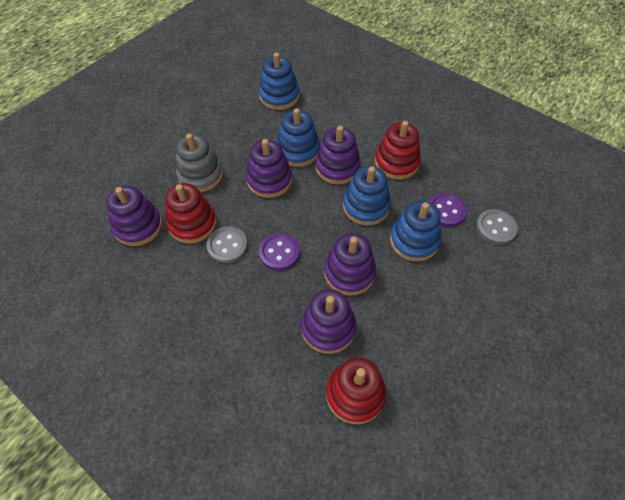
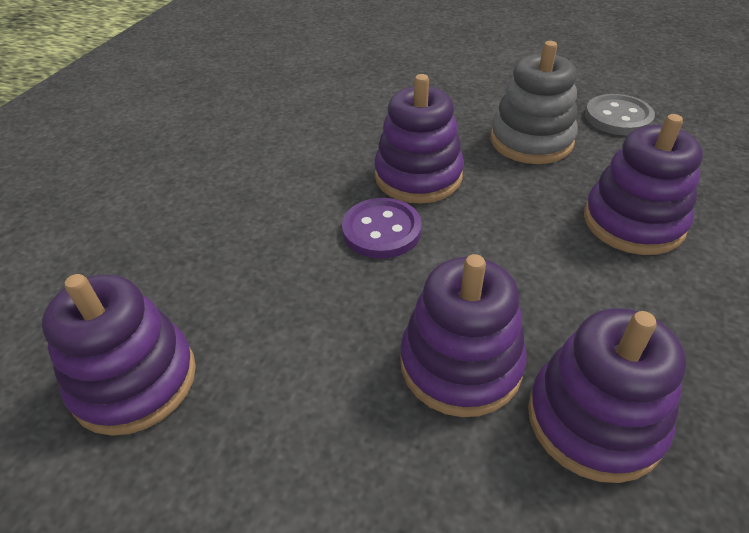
blue stacking toy: 4 -> 0
grey button: 2 -> 1
purple button: 2 -> 1
red stacking toy: 3 -> 0

